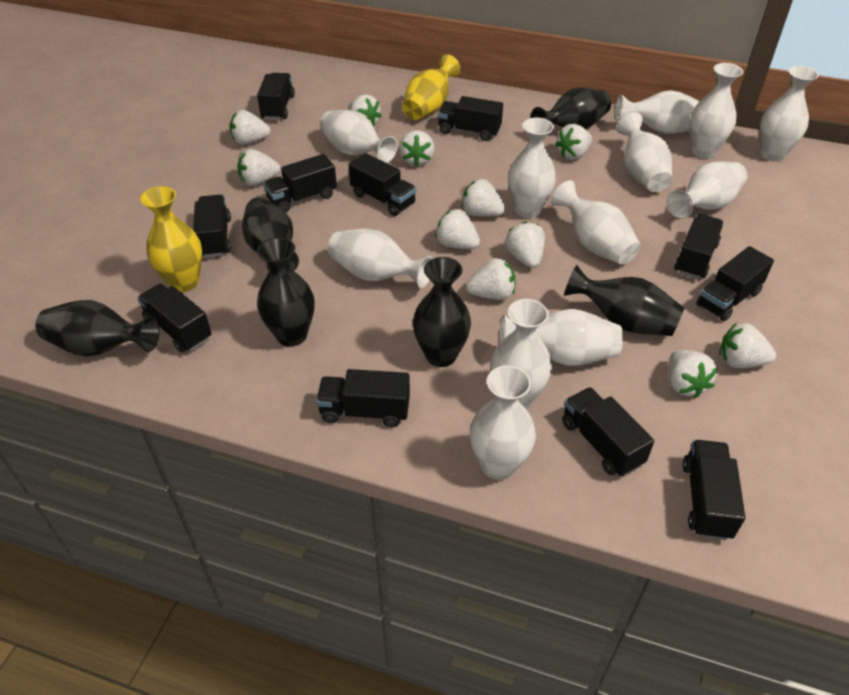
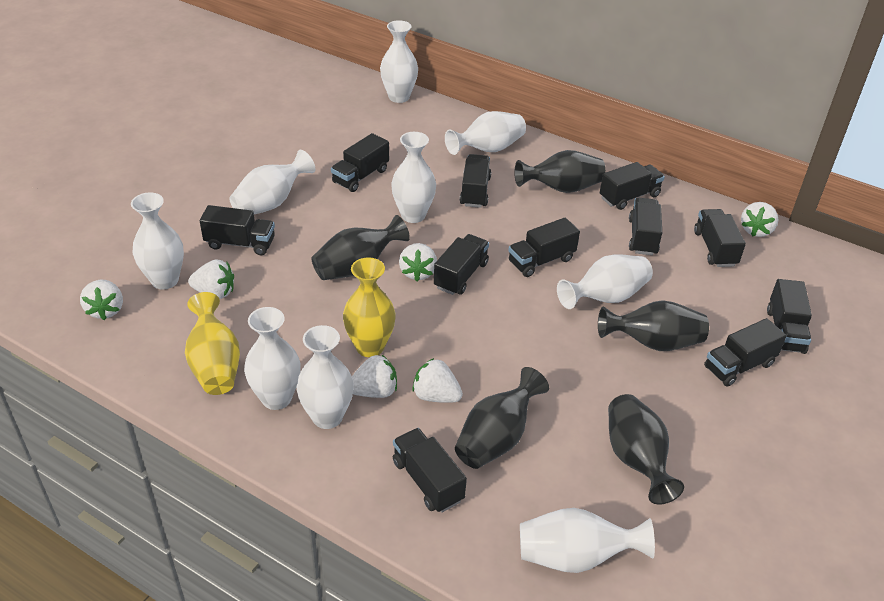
black vase: 6 -> 5
white strawberry: 11 -> 6
white vase: 12 -> 9

